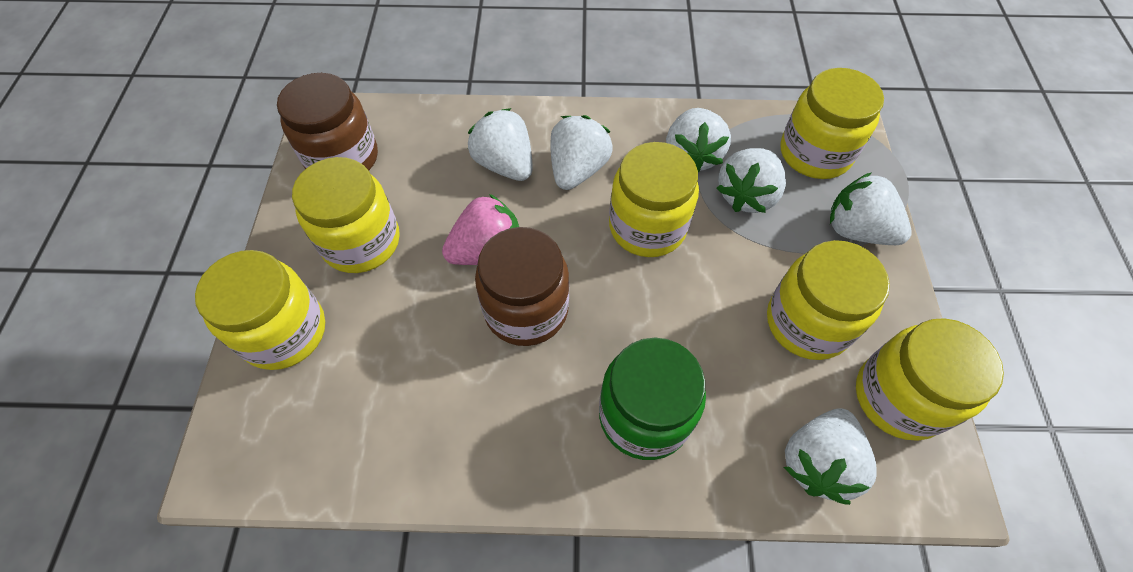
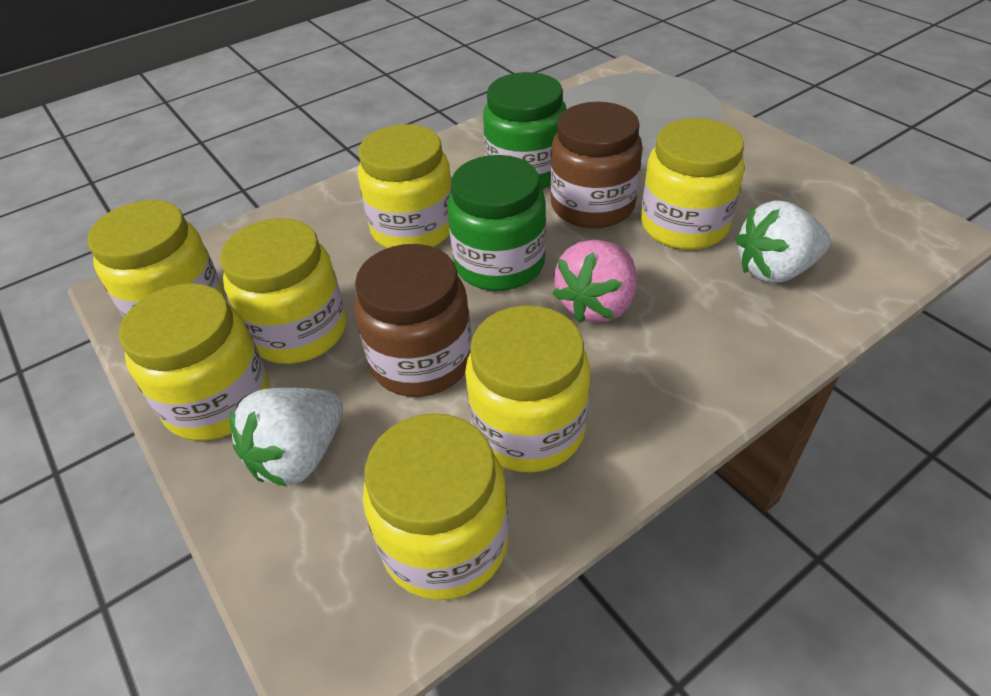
green jar: 1 -> 2
white strawberry: 6 -> 2
yellow jar: 6 -> 7

